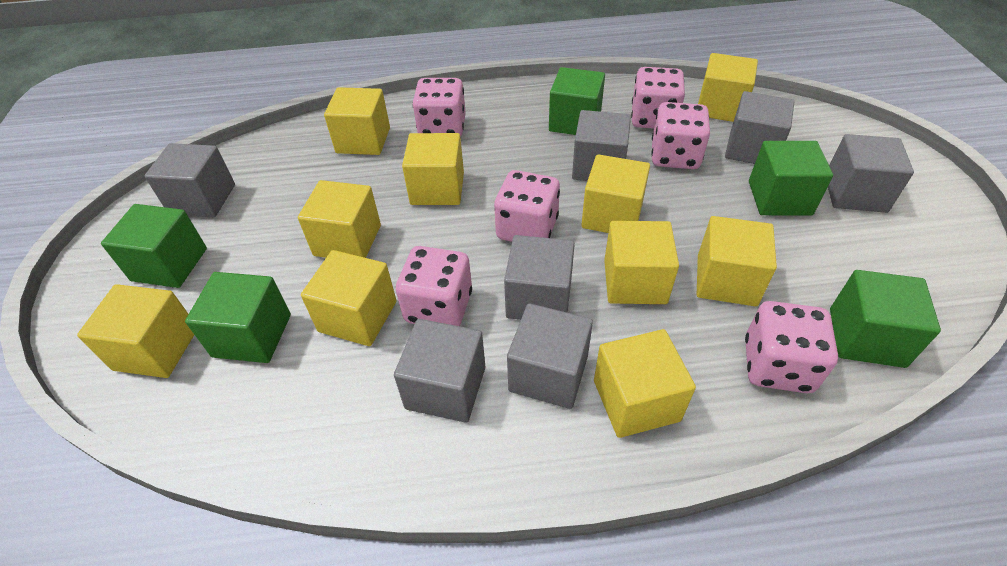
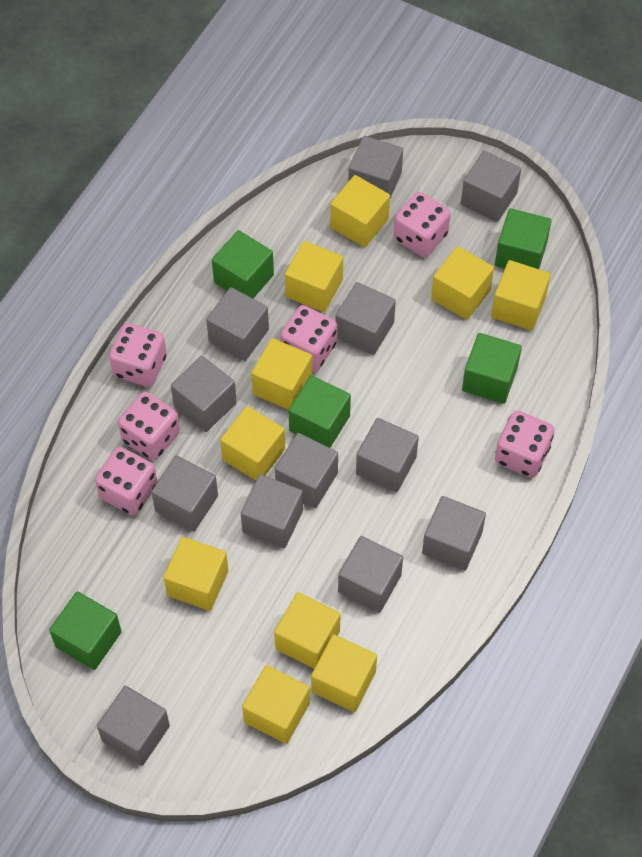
grey cube: 7 -> 12

